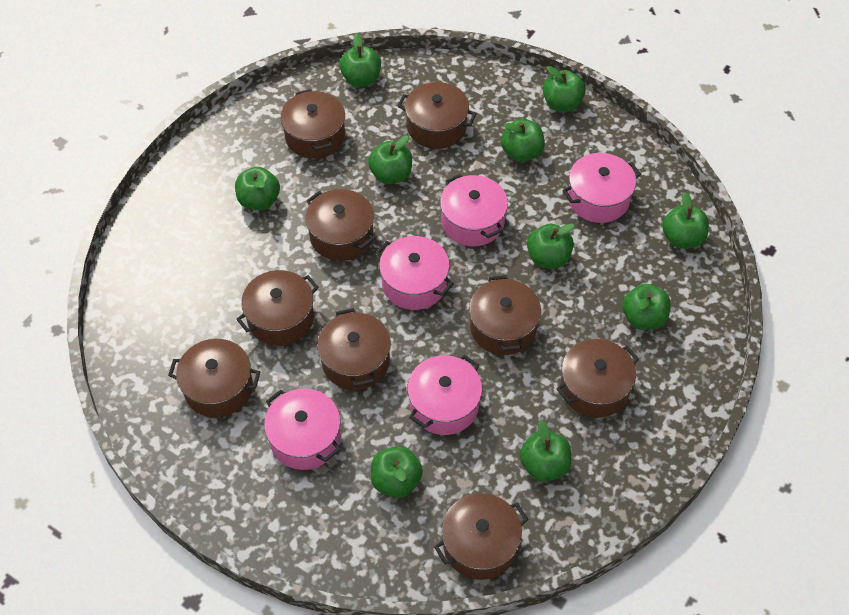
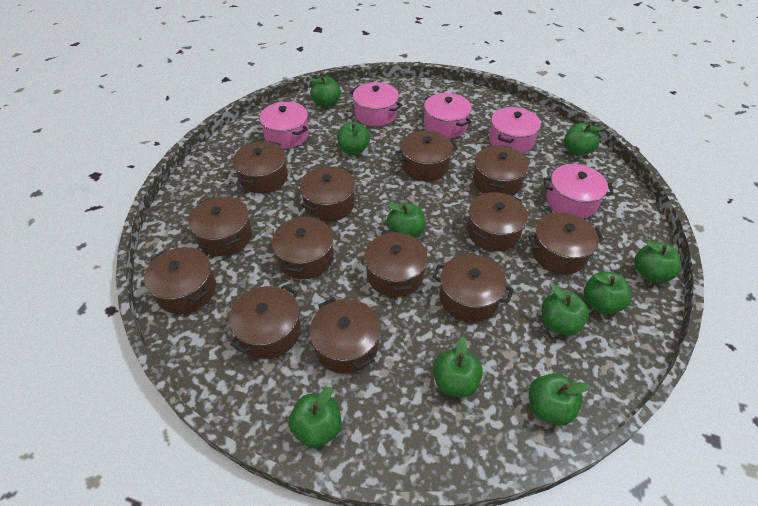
brown pot: 9 -> 13

